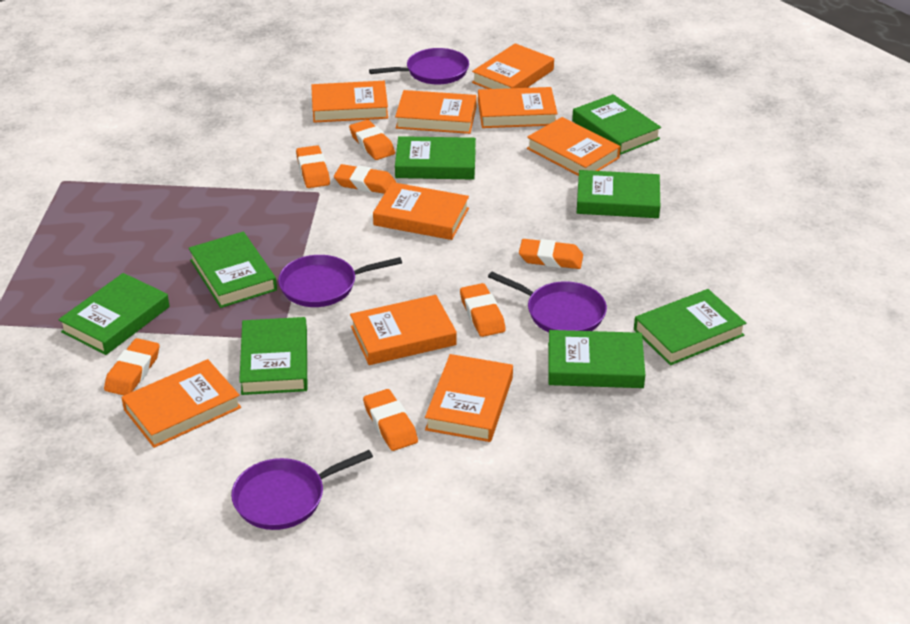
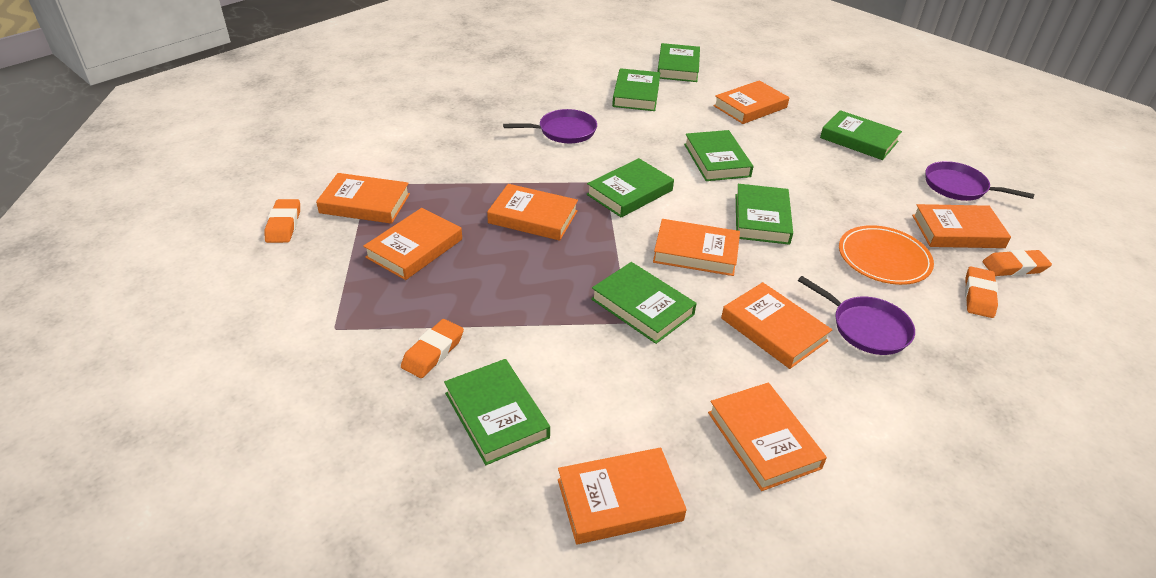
orange eraser: 7 -> 4
orange plate: 0 -> 1
purple pan: 4 -> 3

